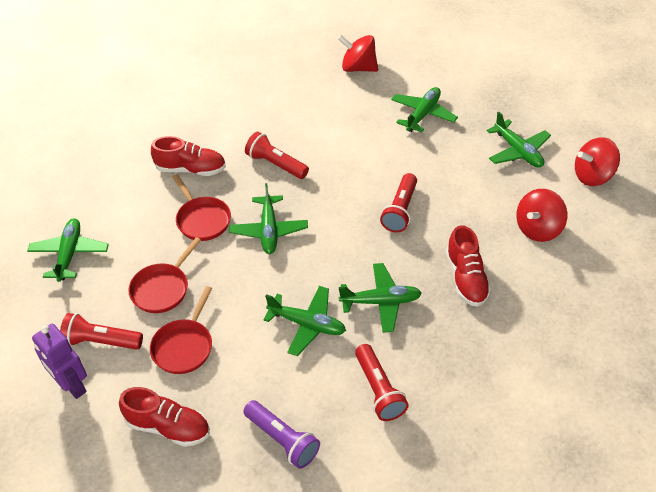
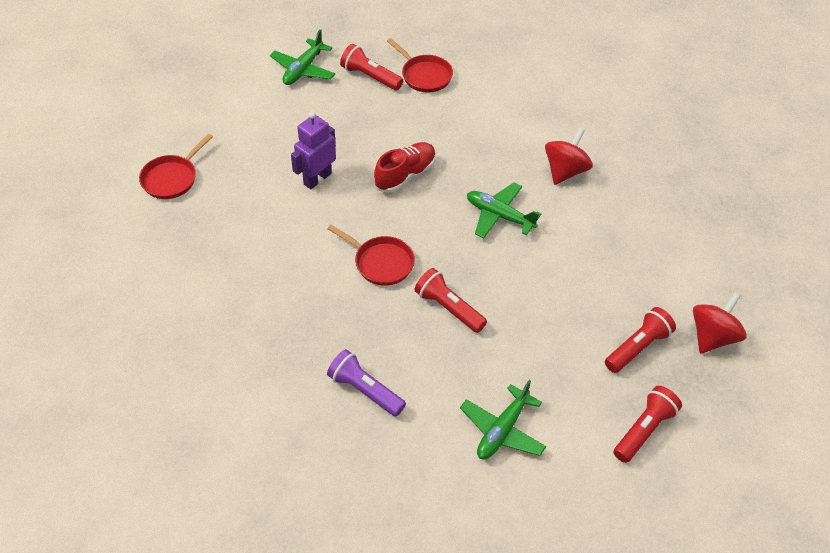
green plane: 6 -> 3
red shoe: 3 -> 1
red spinning top: 3 -> 2

